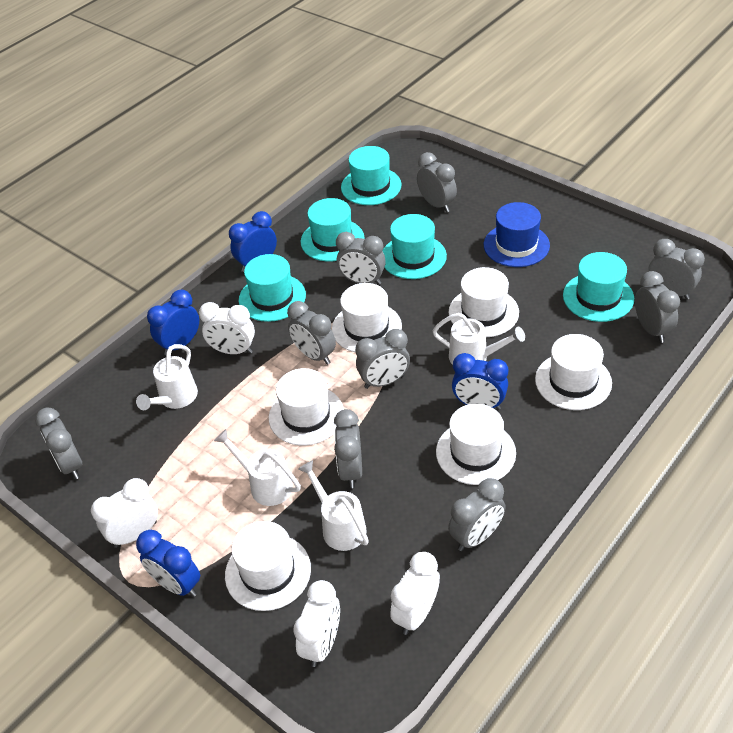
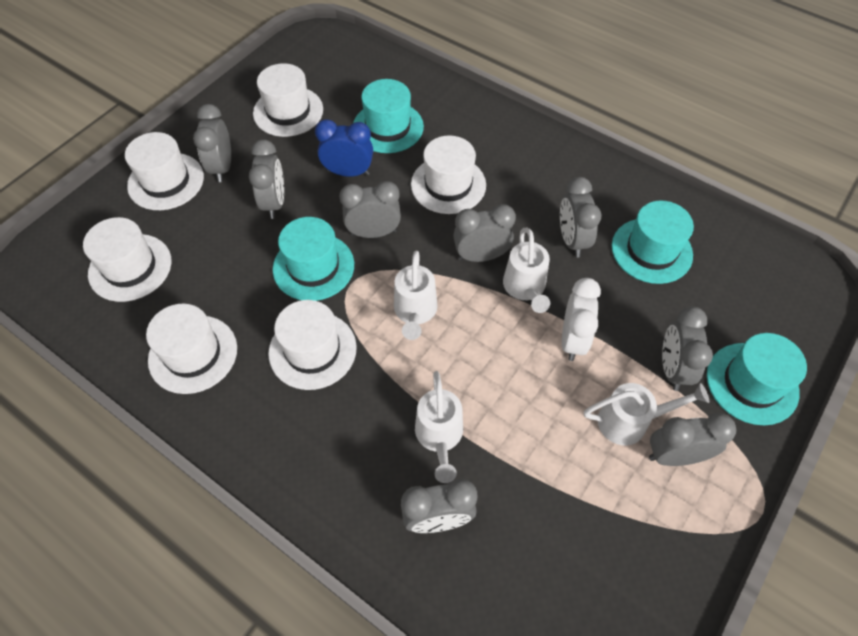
blue clock: 4 -> 1
blue hat: 1 -> 0
grey clock: 9 -> 8
turquoise hat: 5 -> 4
white clock: 4 -> 1

